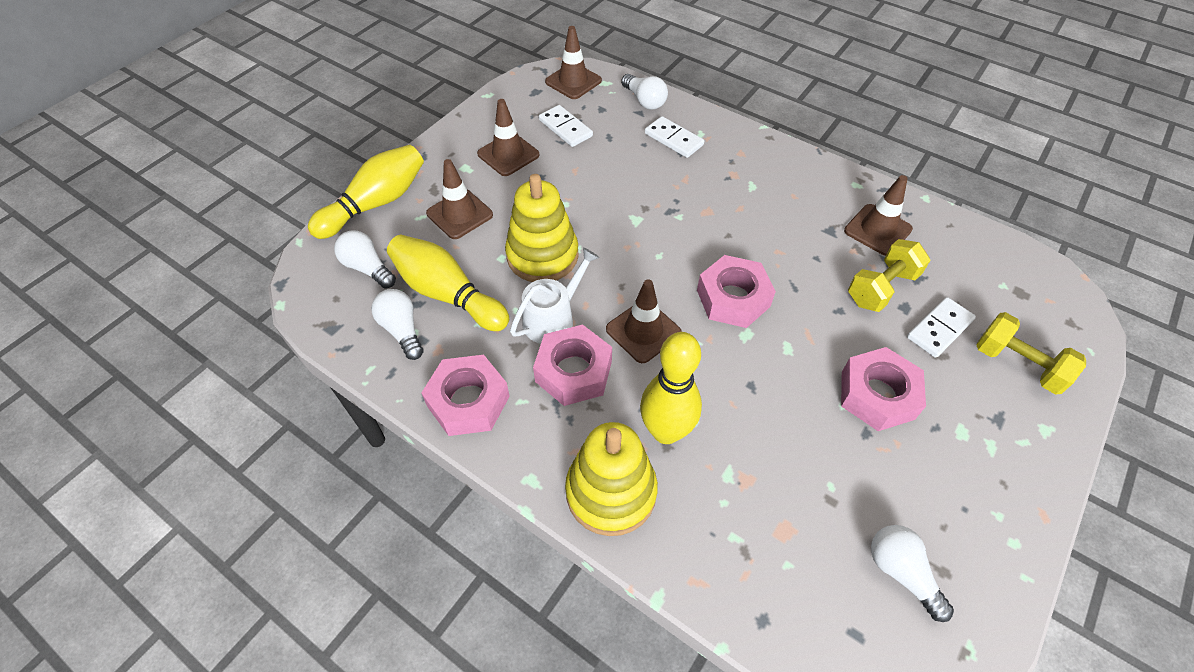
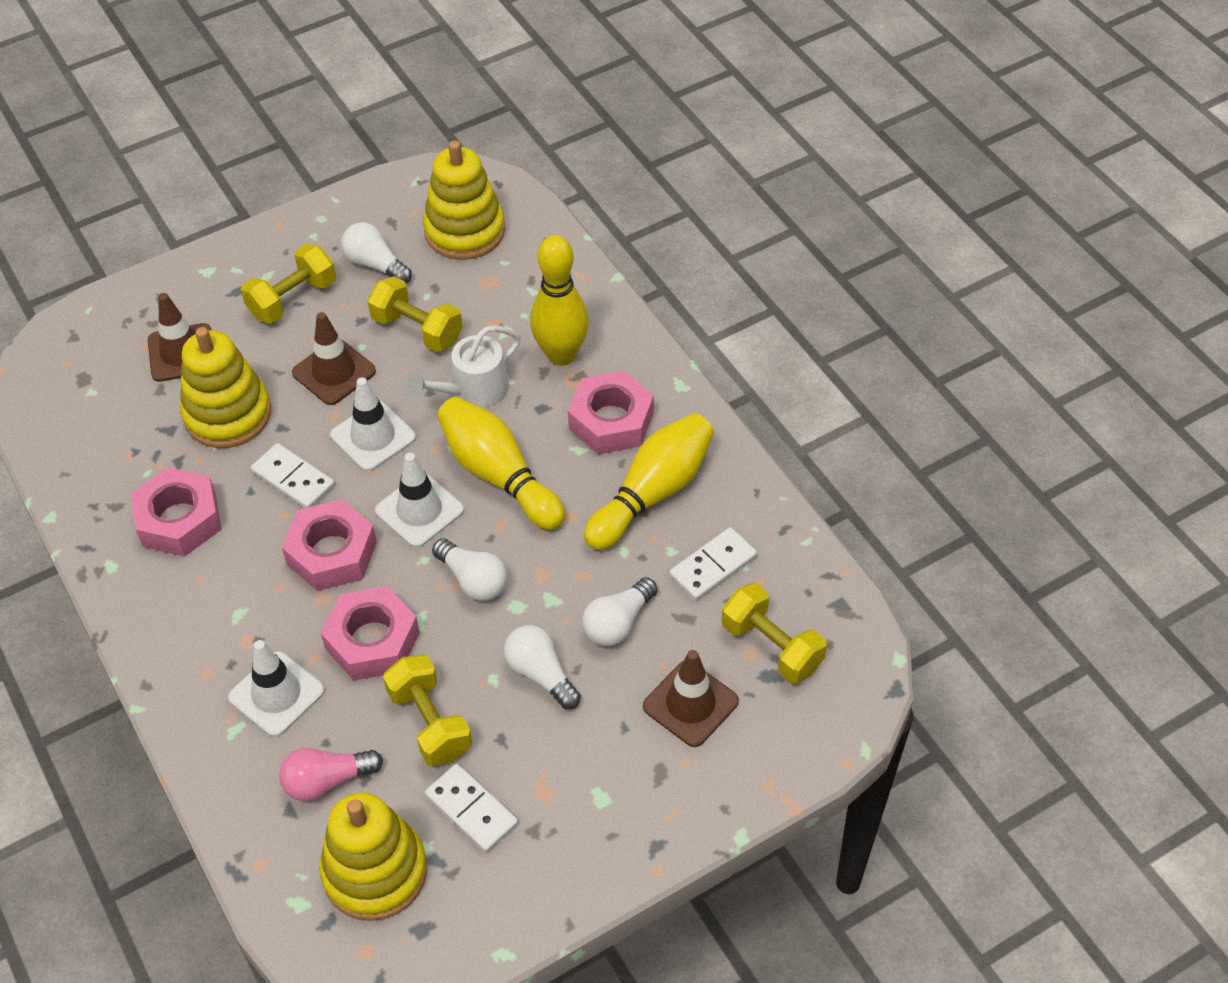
brown traffic cone: 5 -> 3
pink light bulb: 0 -> 1
white traffic cone: 0 -> 3
yellow dumbbell: 2 -> 4
yellow stacking toy: 2 -> 3

